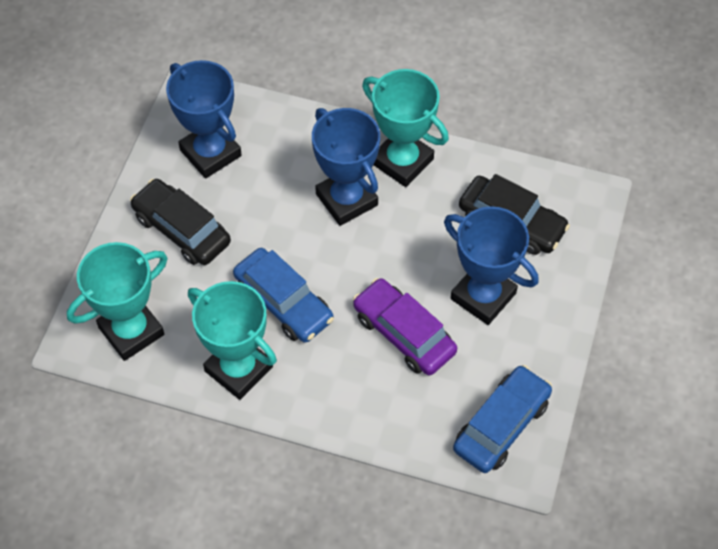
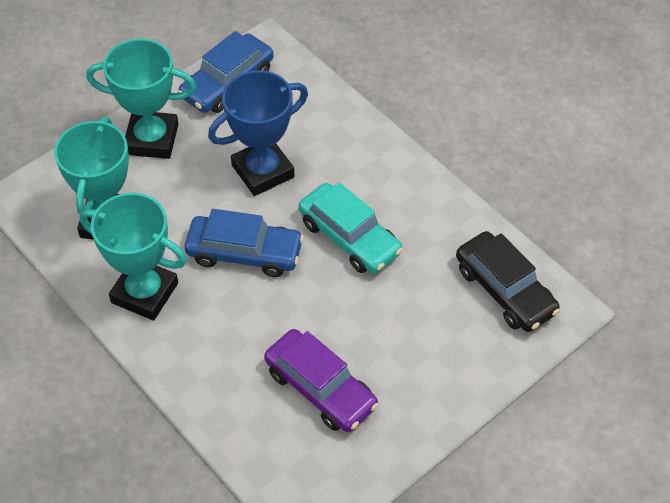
black car: 2 -> 1
blue trophy: 3 -> 1
turquoise car: 0 -> 1

